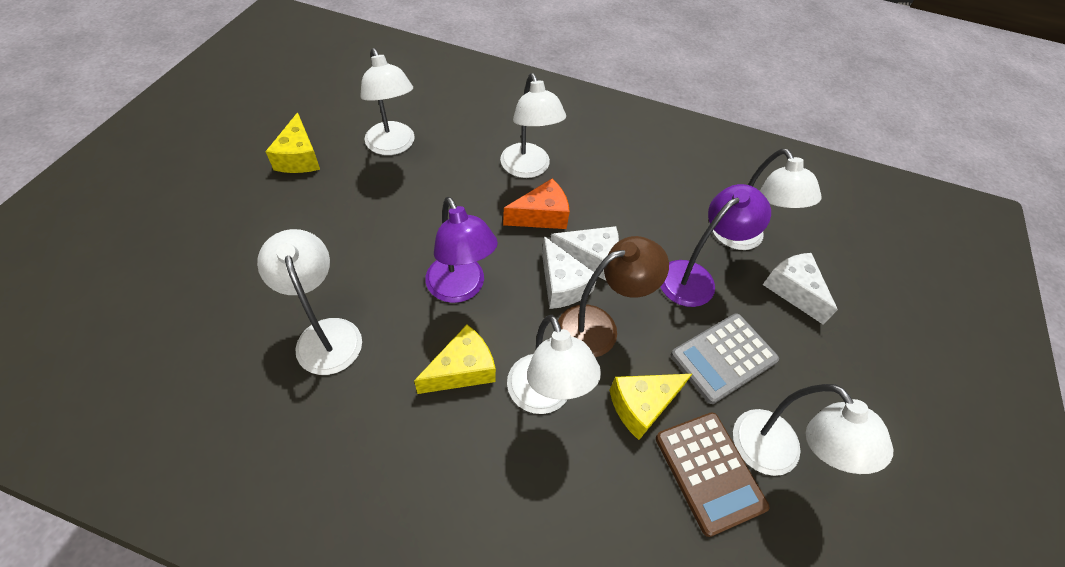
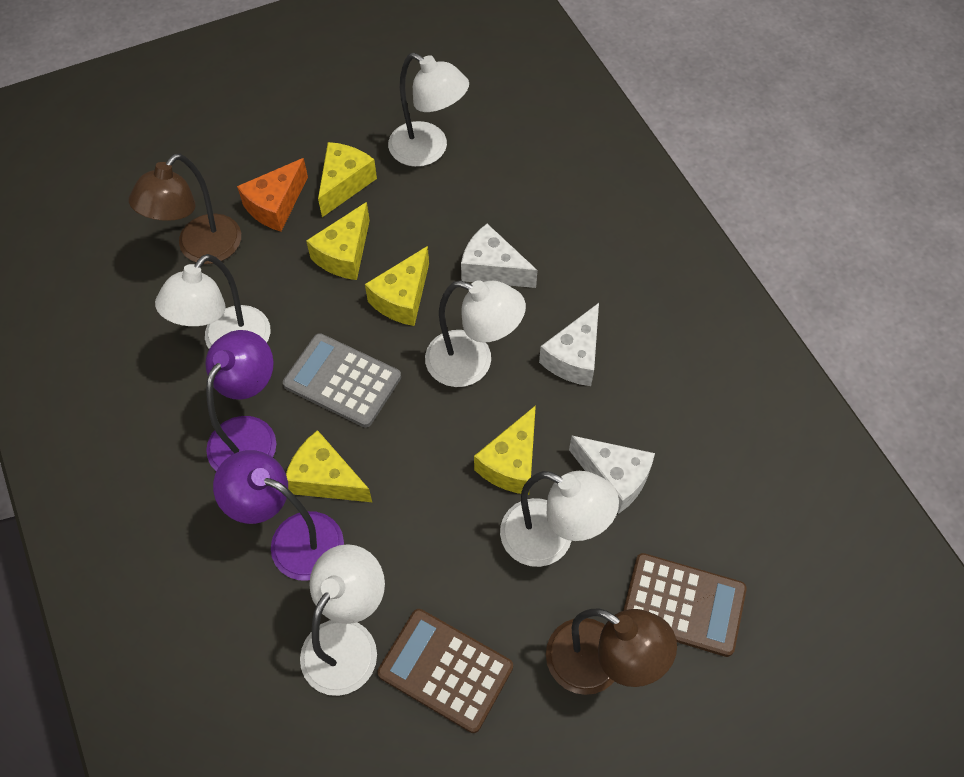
brown calculator: 1 -> 2
brown lamp: 1 -> 2
white lamp: 6 -> 5
yellow cheese: 3 -> 5

